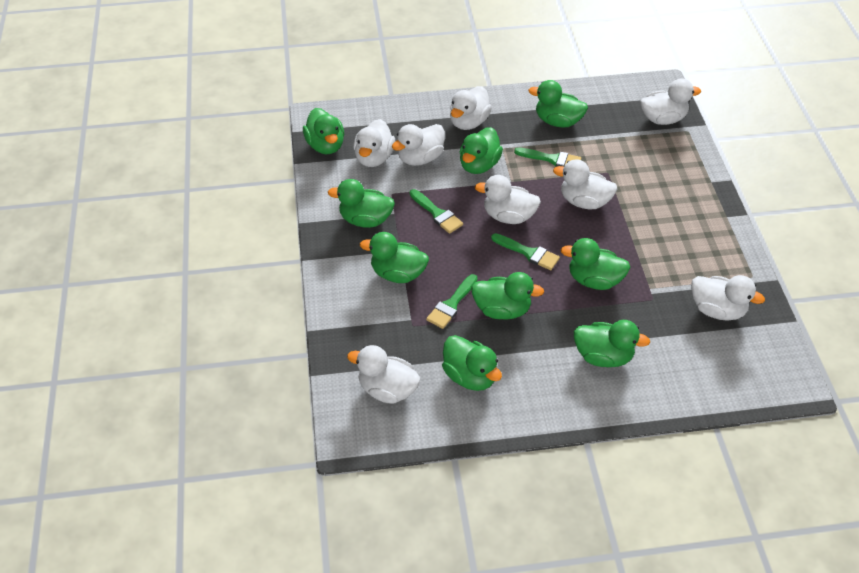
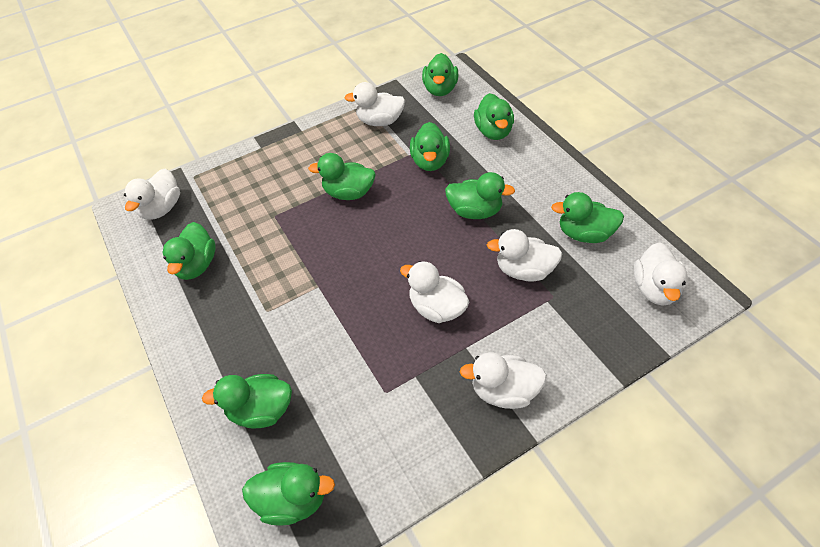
green brush: 4 -> 0
white duck: 8 -> 6

